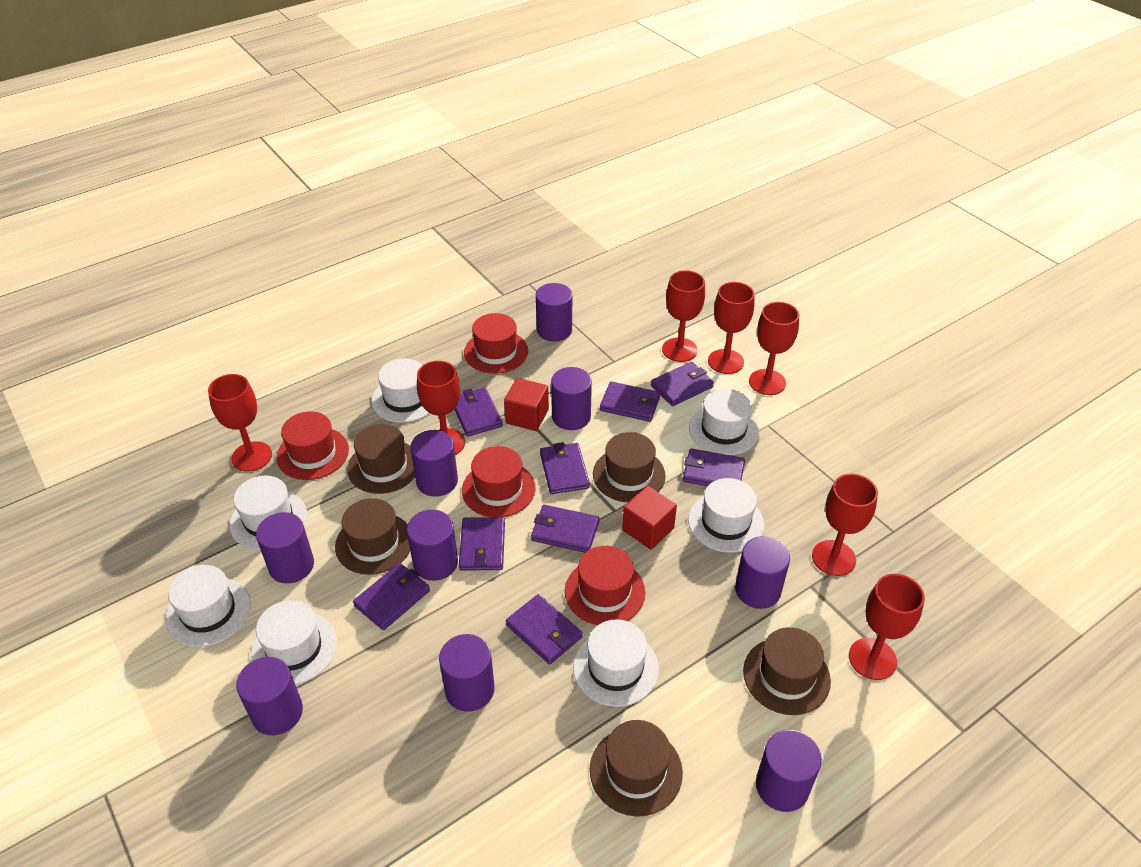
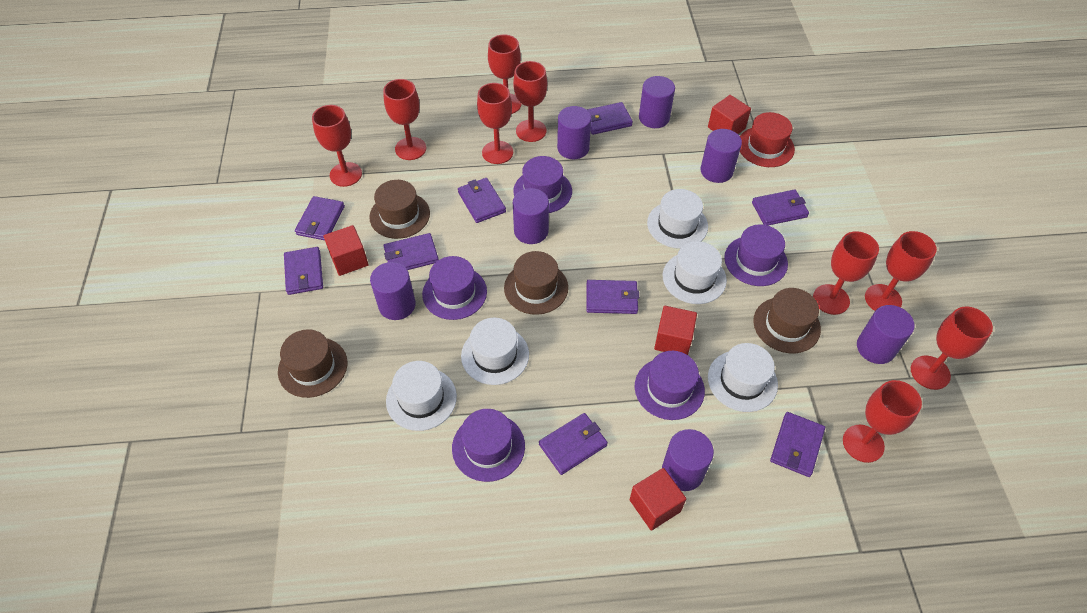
brown hat: 5 -> 4
purple cylinder: 9 -> 7
purple hat: 0 -> 5
red cube: 2 -> 4
red goblet: 7 -> 9
red hat: 4 -> 1
white hat: 7 -> 5

